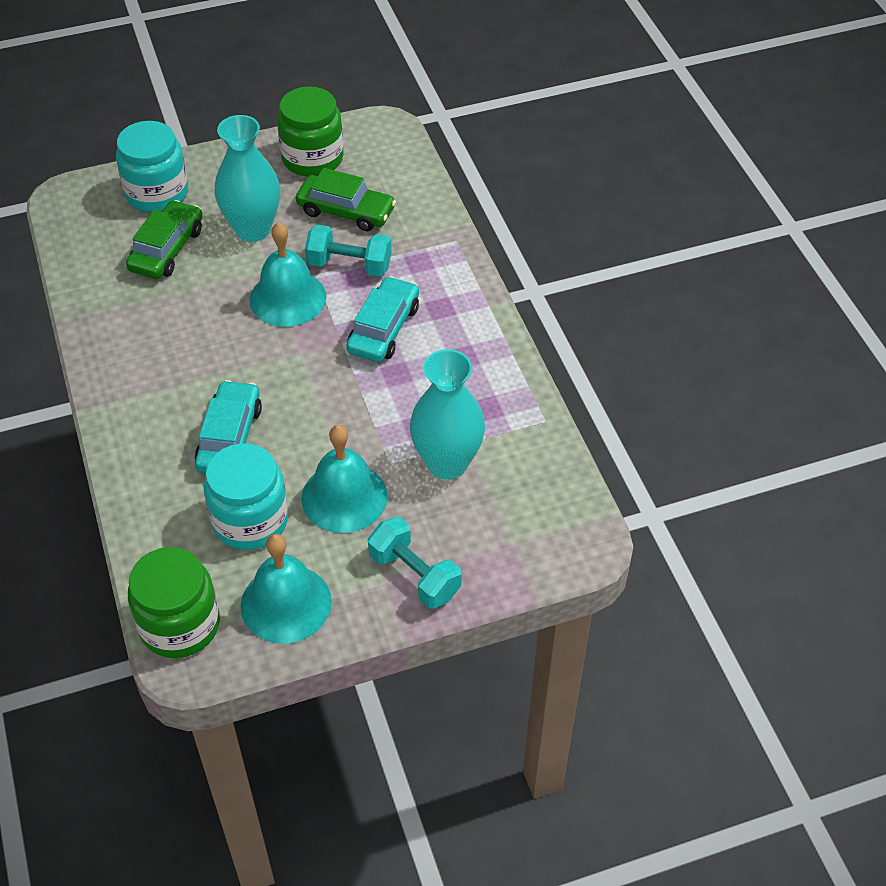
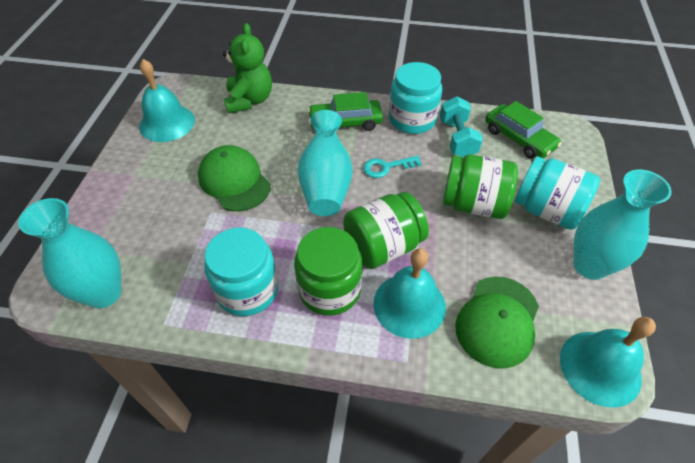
green cap: 0 -> 2
green jar: 2 -> 3
green teddy bear: 0 -> 1
turquoise car: 2 -> 0
turquoise dumbbell: 2 -> 1
turquoise jar: 2 -> 3
turquoise key: 0 -> 1
turquoise vase: 2 -> 3

